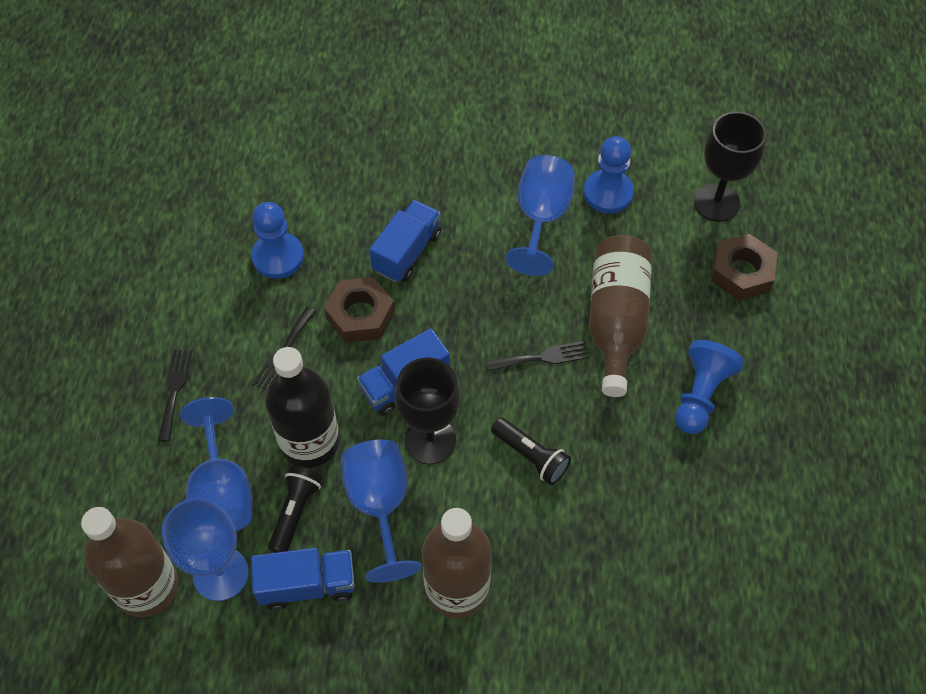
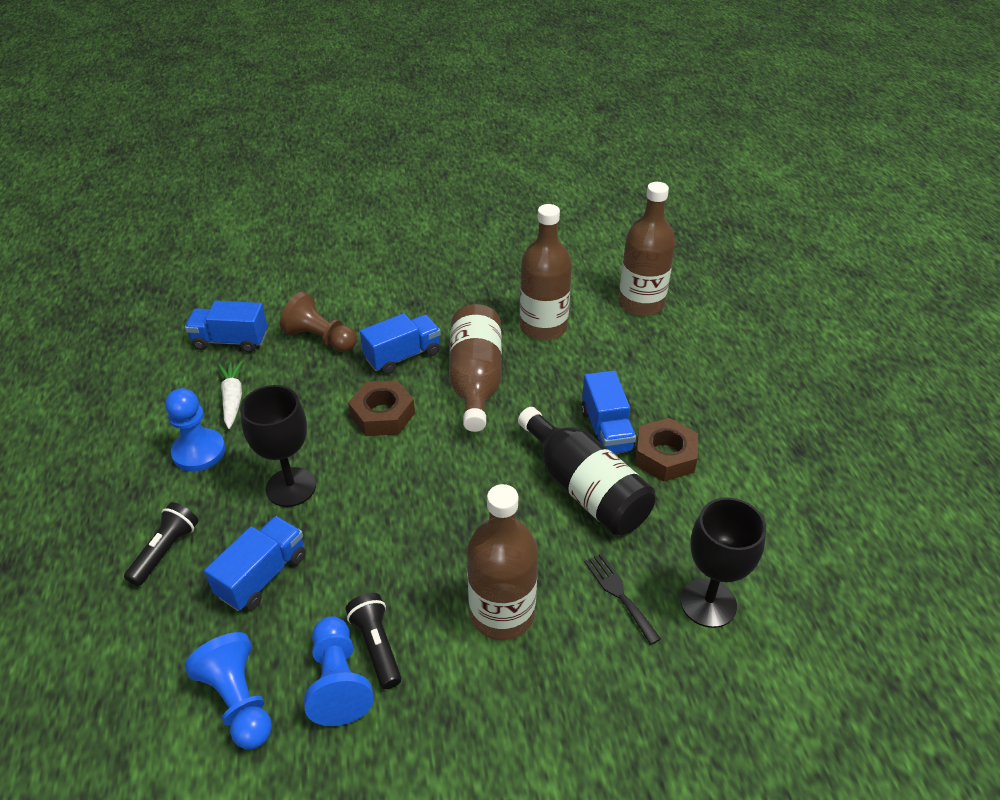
black fork: 3 -> 1
blue goblet: 4 -> 0
blue truck: 3 -> 4
brown bottle: 3 -> 4
brown pawn: 0 -> 1
white carrot: 0 -> 1

